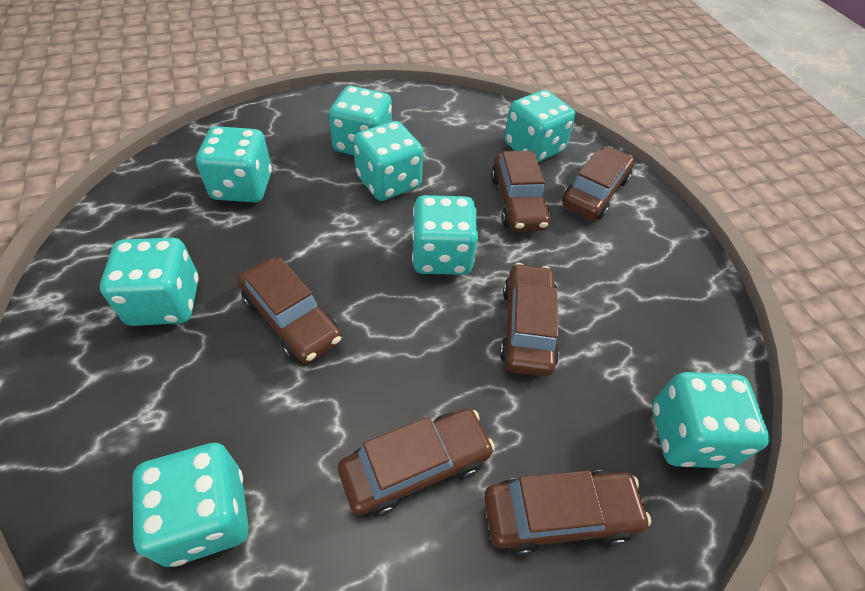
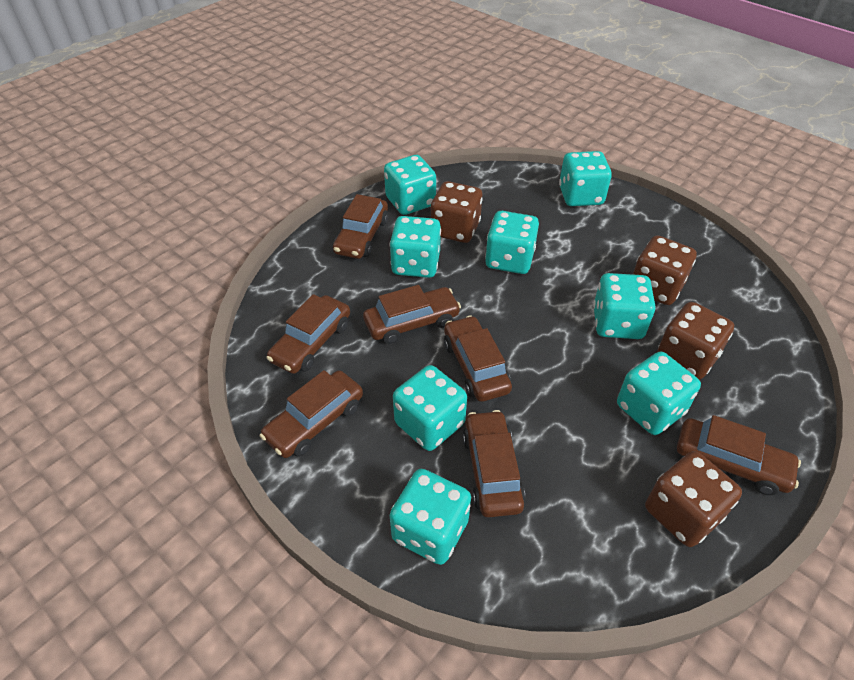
brown car: 6 -> 7
brown dice: 0 -> 4

